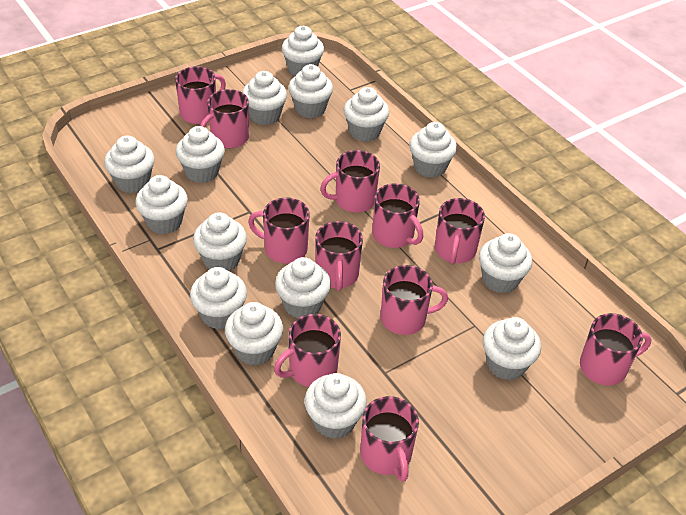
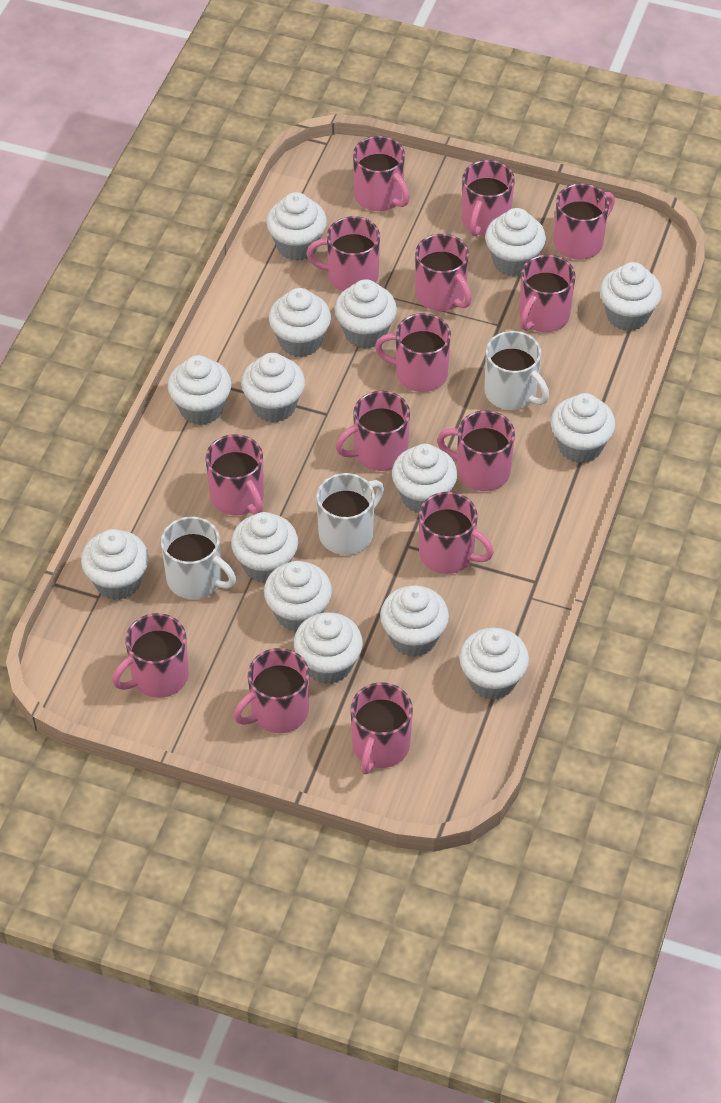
pink mug: 11 -> 14
white mug: 0 -> 3

